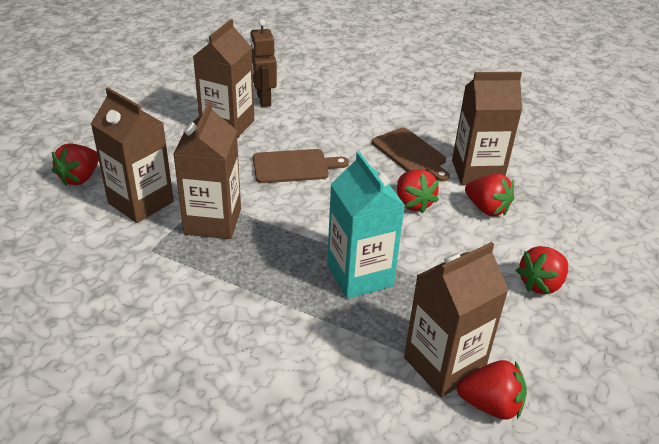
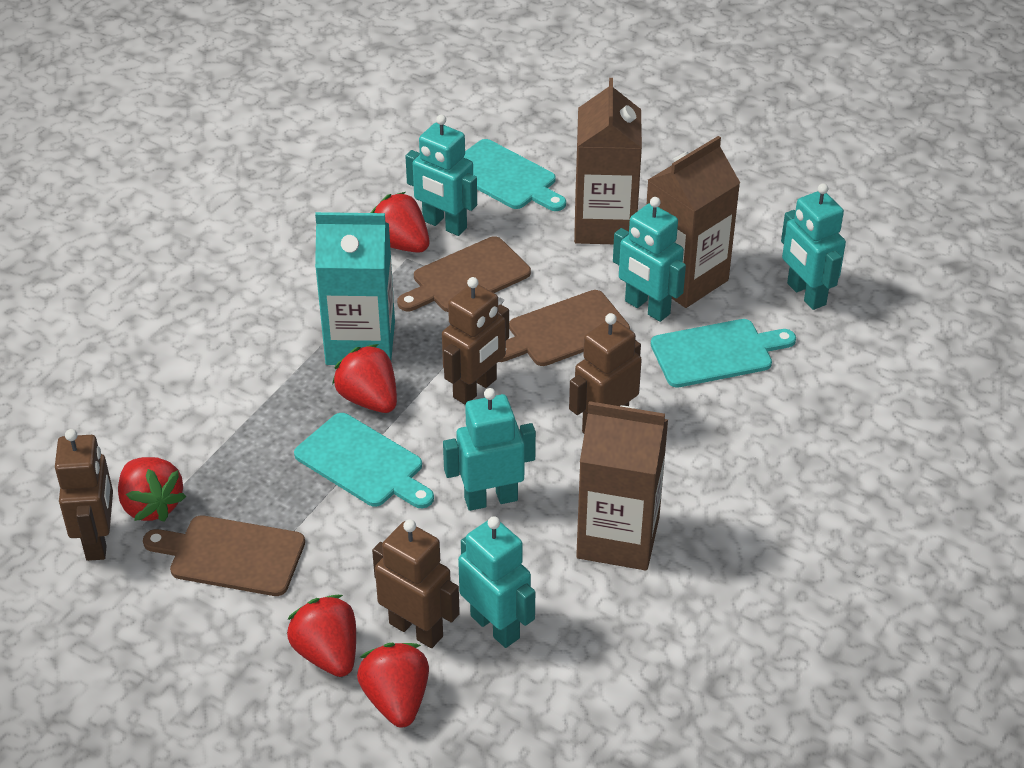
brown carton: 5 -> 3
brown cutting board: 2 -> 3
brown robot: 1 -> 4
turquoise cutting board: 0 -> 3
turquoise robot: 0 -> 5

